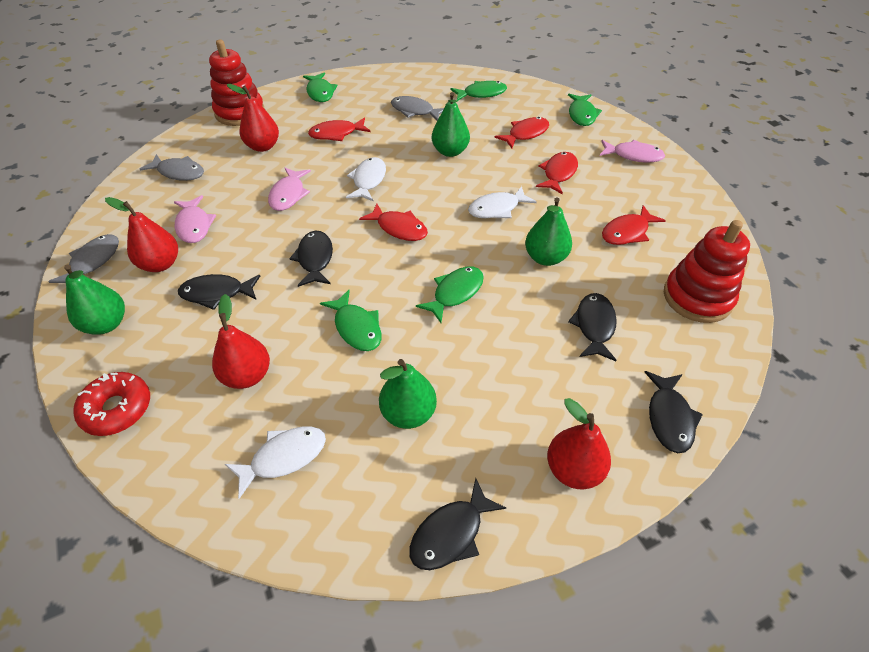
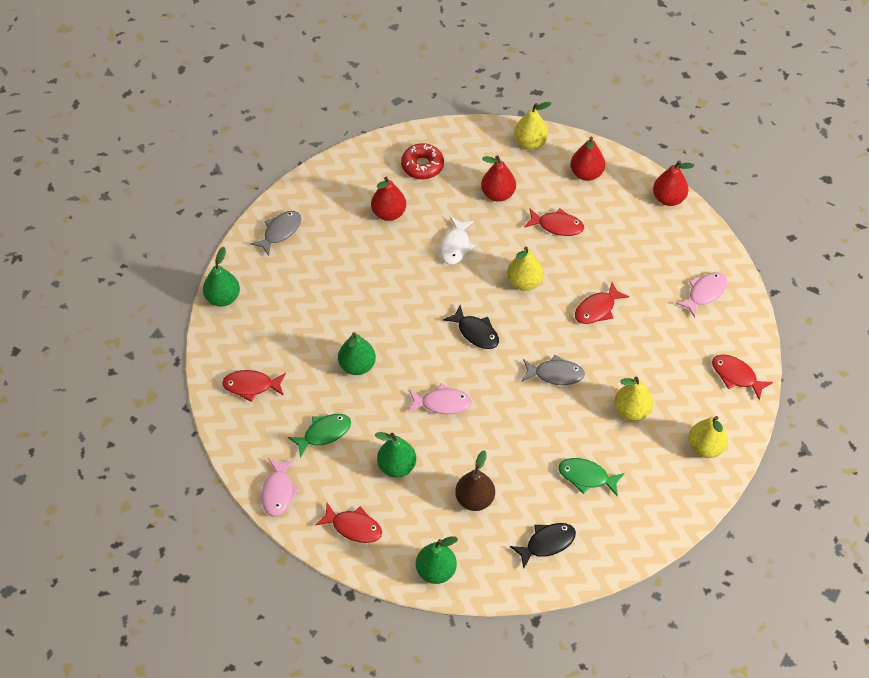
black fish: 5 -> 2
brown pear: 0 -> 1
green fish: 5 -> 2
grey fish: 3 -> 2
red stacking toy: 2 -> 0
white fish: 3 -> 1
yellow pear: 0 -> 4

